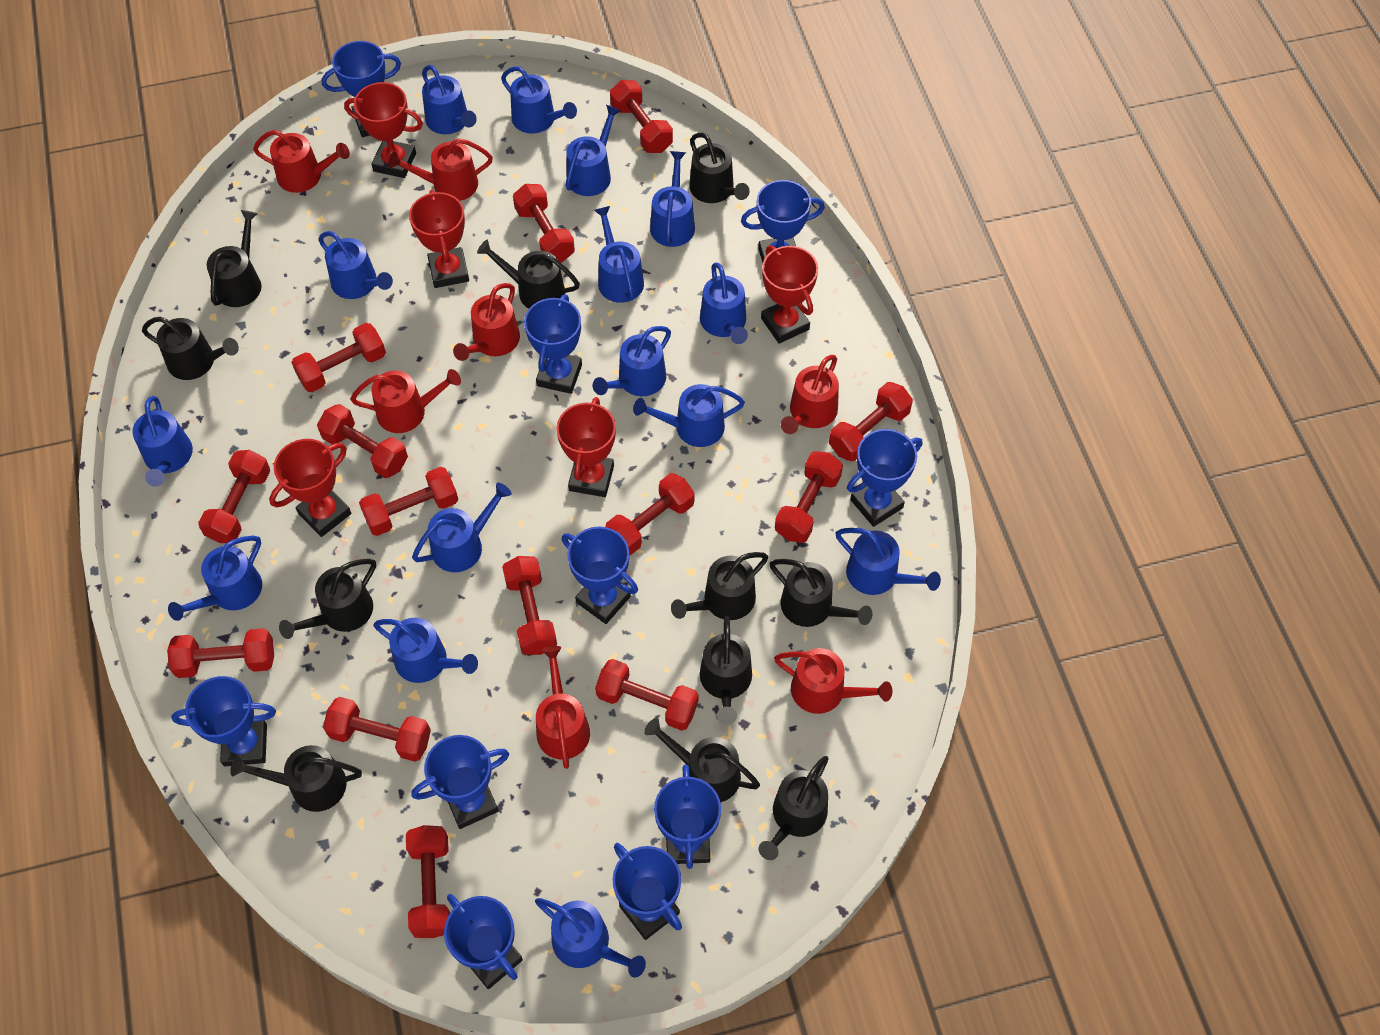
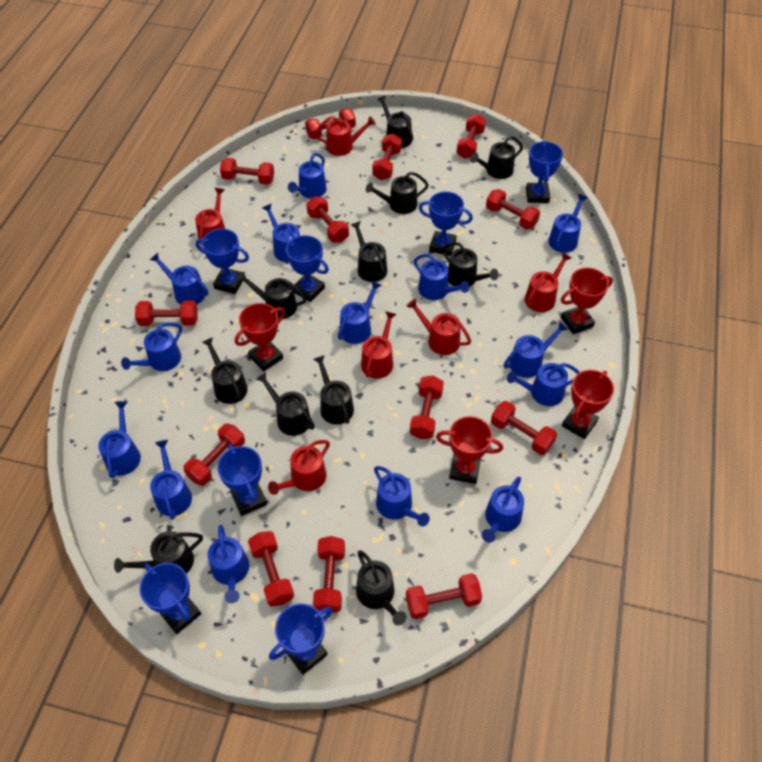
blue trophy: 10 -> 7
blue watering can: 15 -> 14
red dumbbell: 14 -> 13
red trophy: 5 -> 4
red watering can: 7 -> 6

